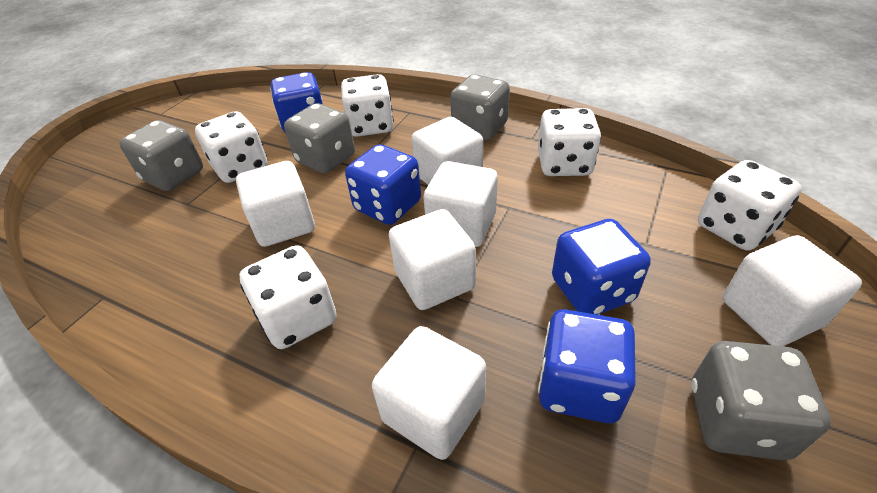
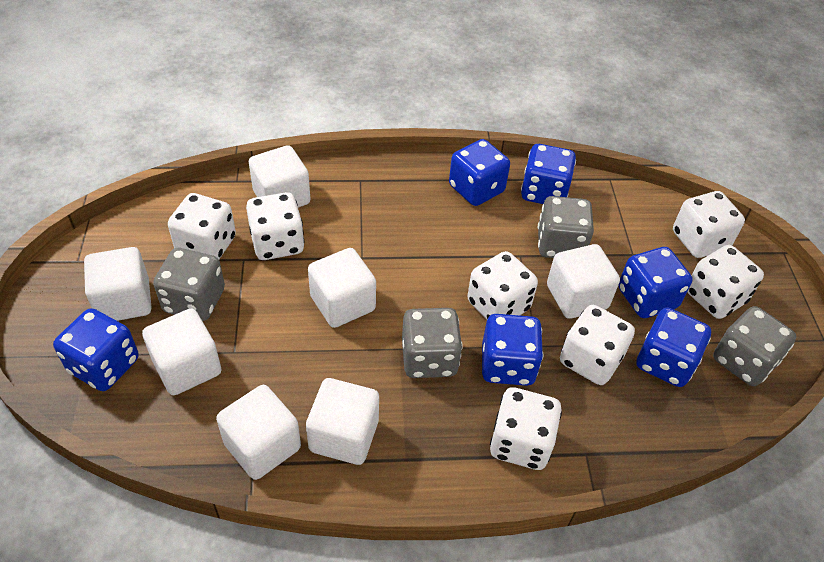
blue dice: 4 -> 6
white cube: 6 -> 7
white dice: 5 -> 7

